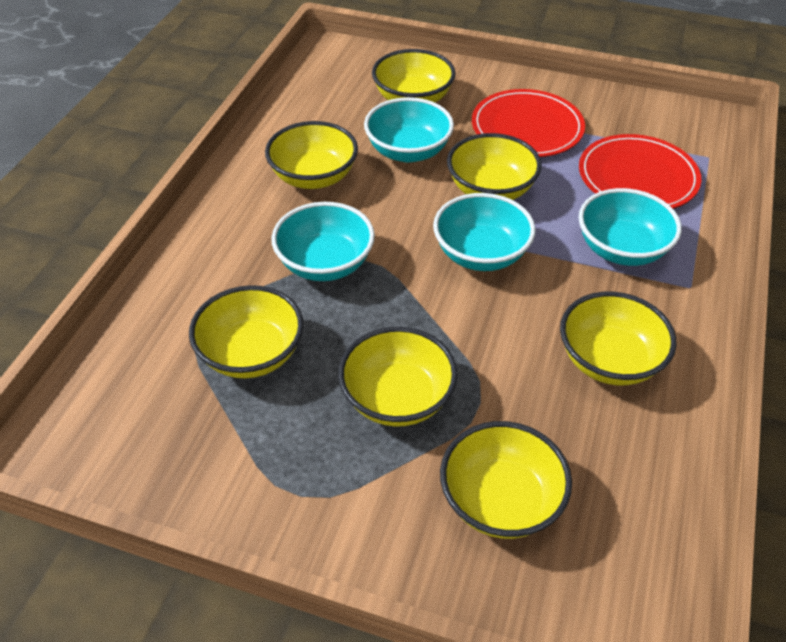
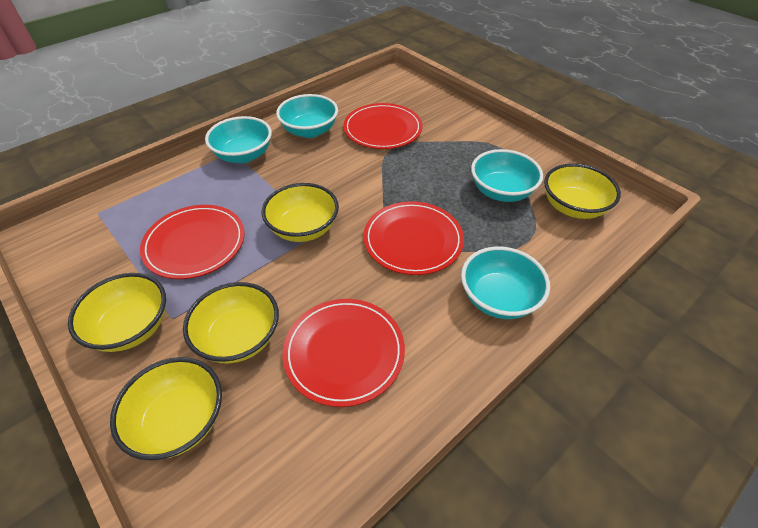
red plate: 2 -> 4
yellow bowl: 7 -> 5

